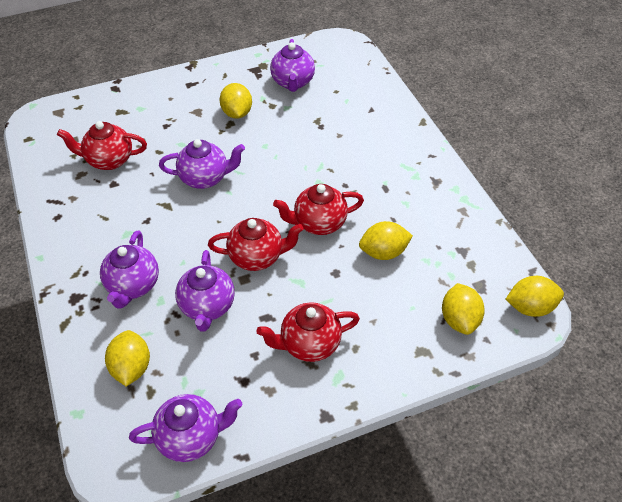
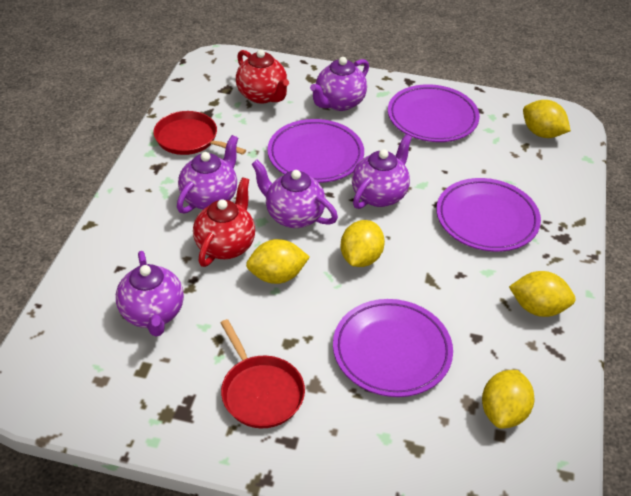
purple plate: 0 -> 4
red pan: 0 -> 2
red teapot: 4 -> 2

